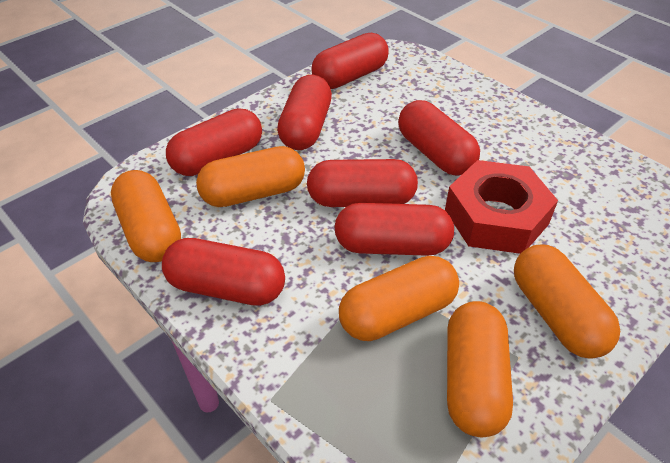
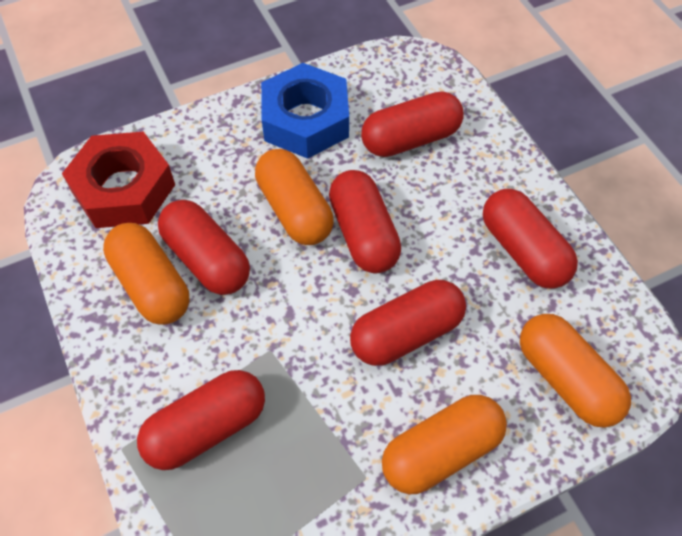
blue nut: 0 -> 1
orange capsule: 5 -> 4
red capsule: 7 -> 6

